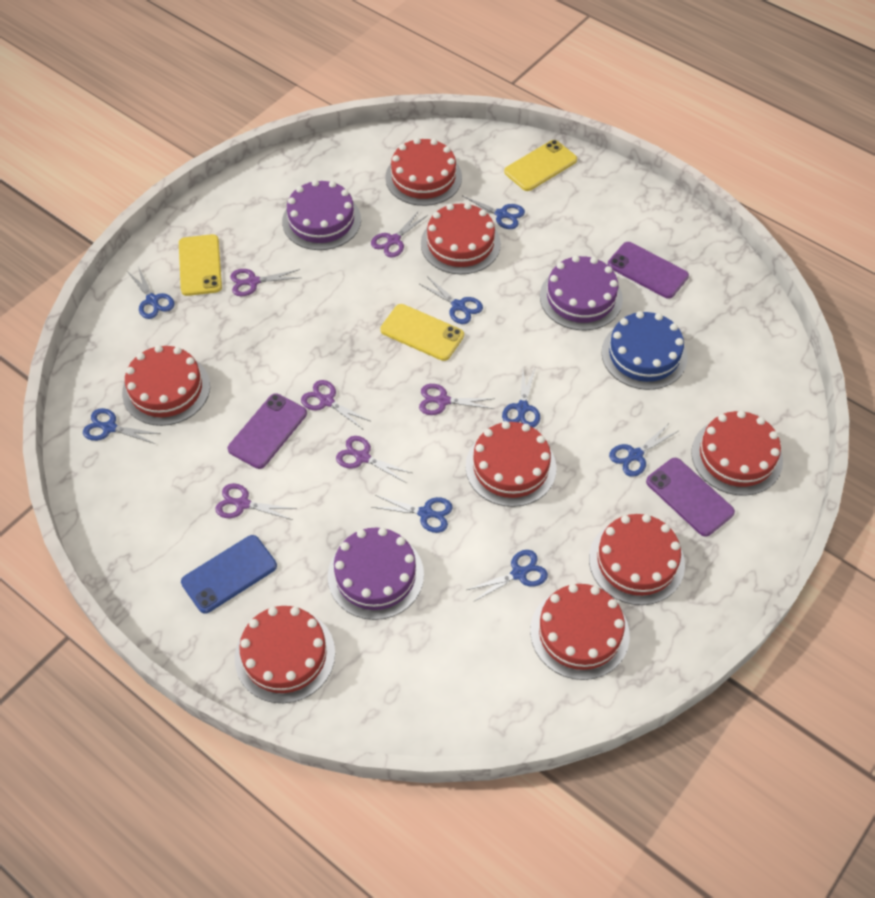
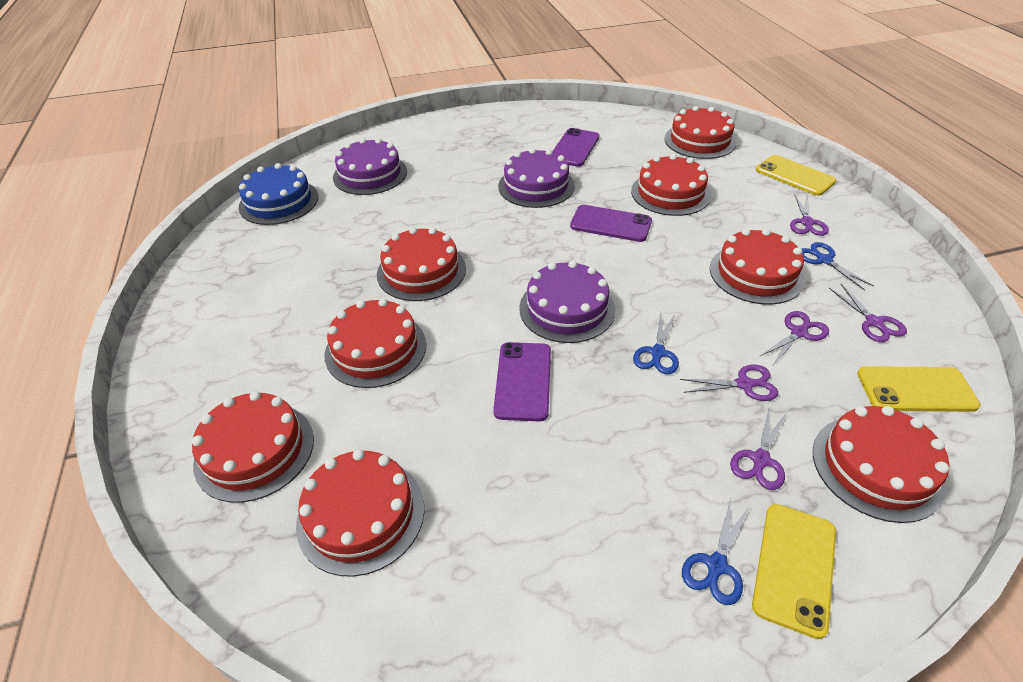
blue phone: 1 -> 0
blue scissors: 8 -> 3
purple scissors: 6 -> 5

